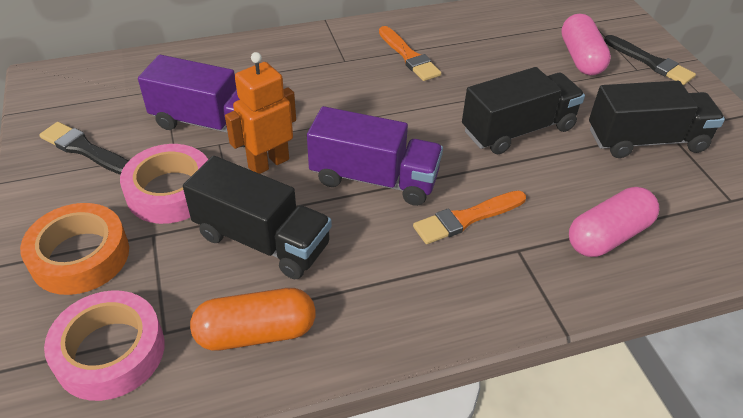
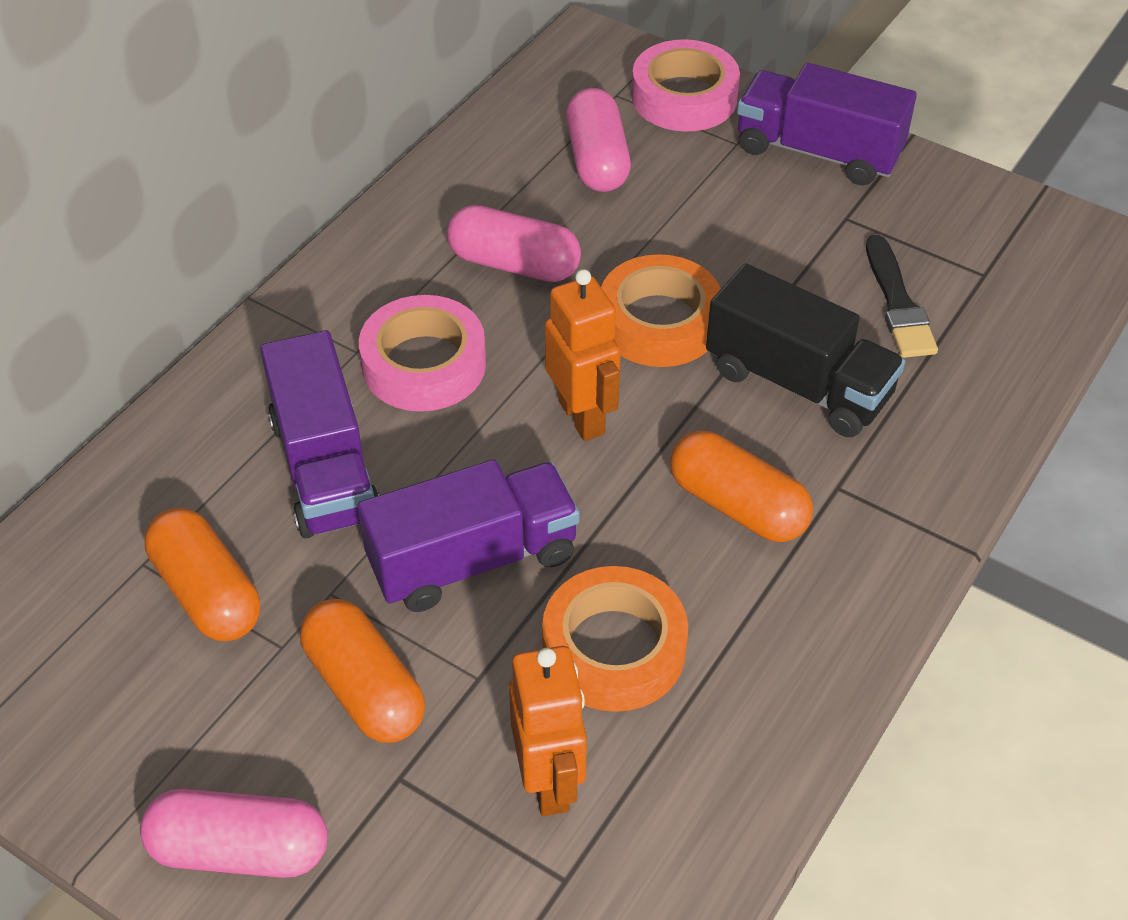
black brush: 2 -> 1
black truck: 3 -> 1
orange brush: 2 -> 0
orange capsule: 1 -> 3
orange robot: 1 -> 2
orange tape: 1 -> 2
pink capsule: 2 -> 3
purple truck: 2 -> 3

